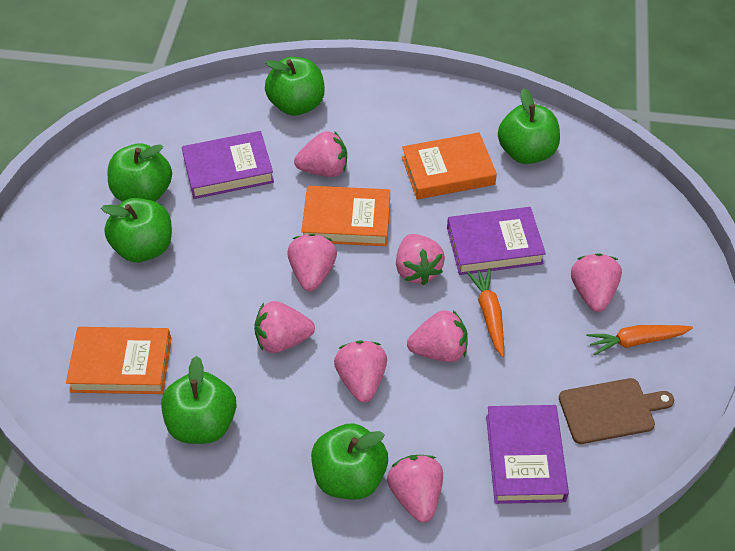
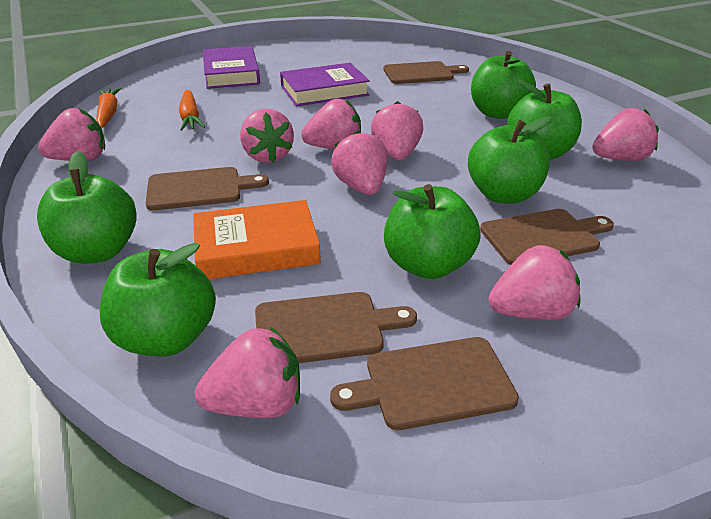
brown cutting board: 1 -> 5
orange book: 3 -> 1
purple book: 3 -> 2

